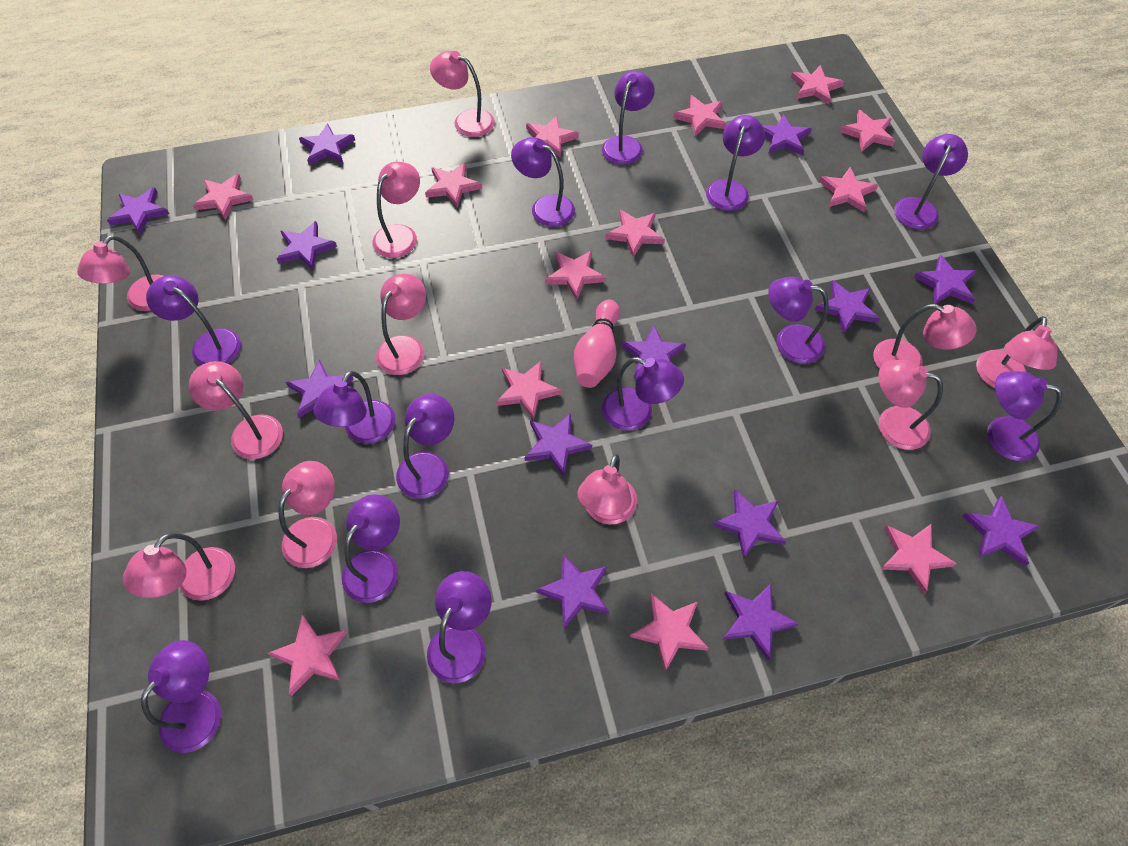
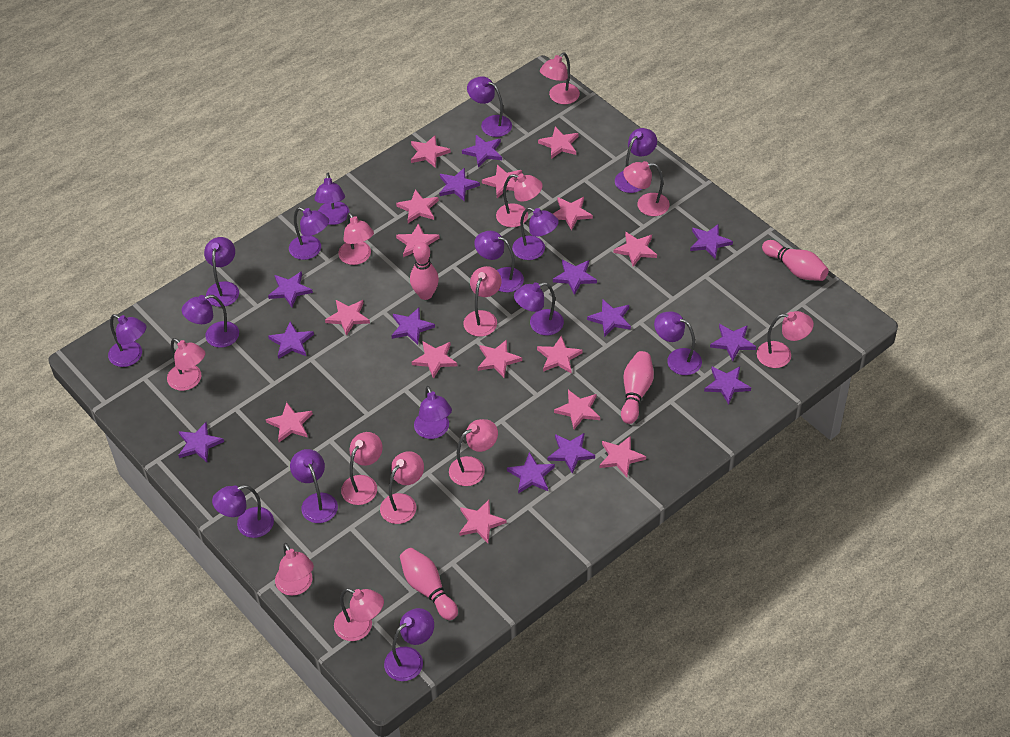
pink bowling pin: 1 -> 4
pink lamp: 11 -> 12
pink star: 13 -> 15
purple lamp: 13 -> 15

